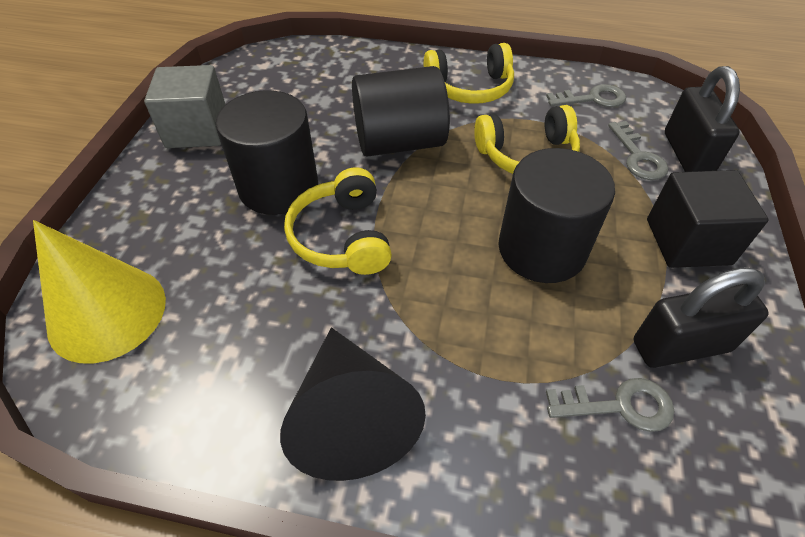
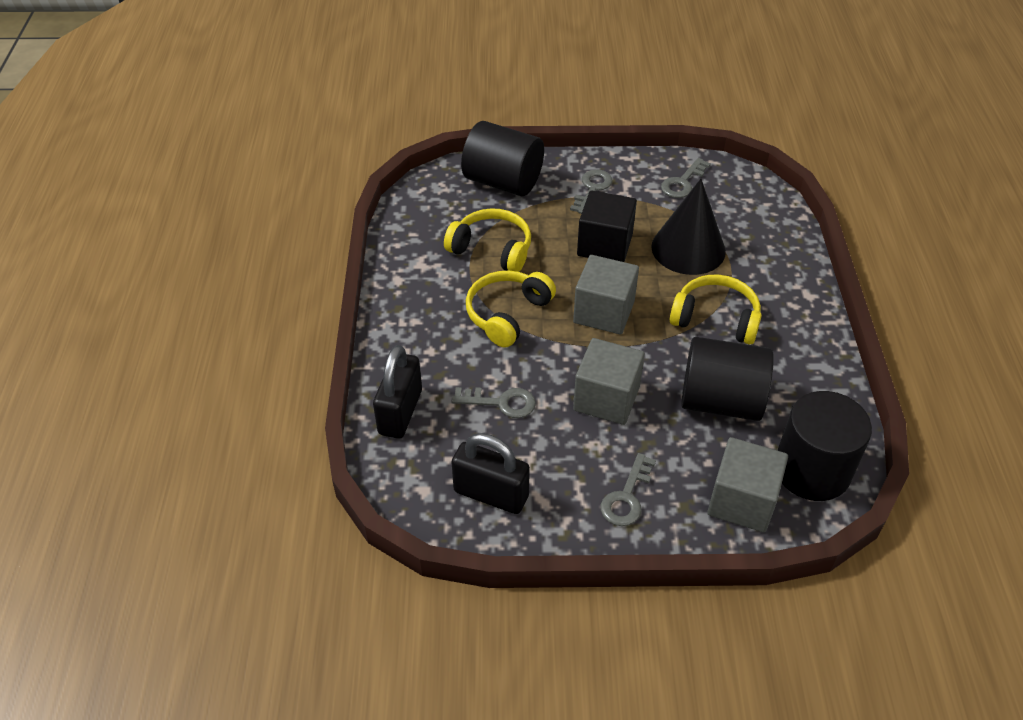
grey cube: 1 -> 3
grey key: 3 -> 4
yellow cone: 1 -> 0

